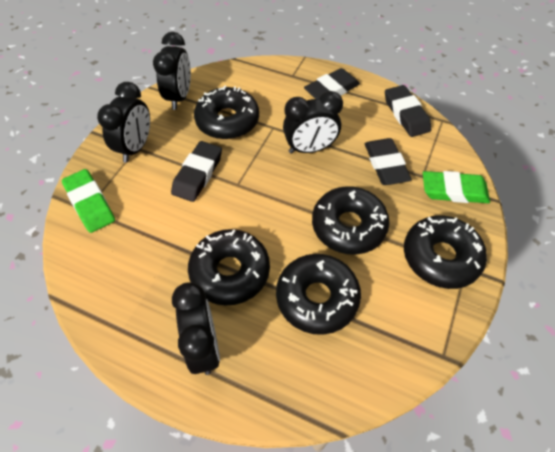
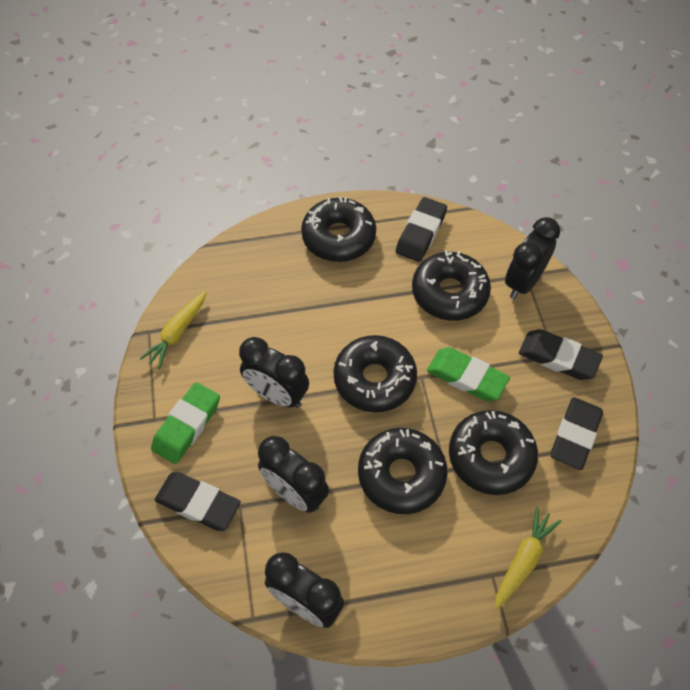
yellow carrot: 0 -> 2

